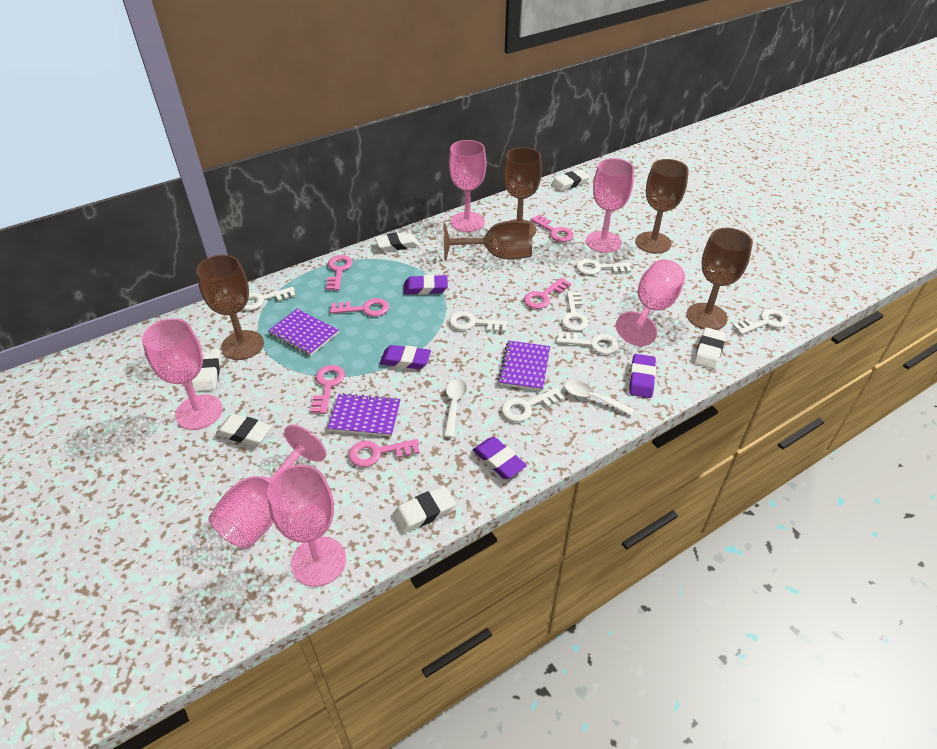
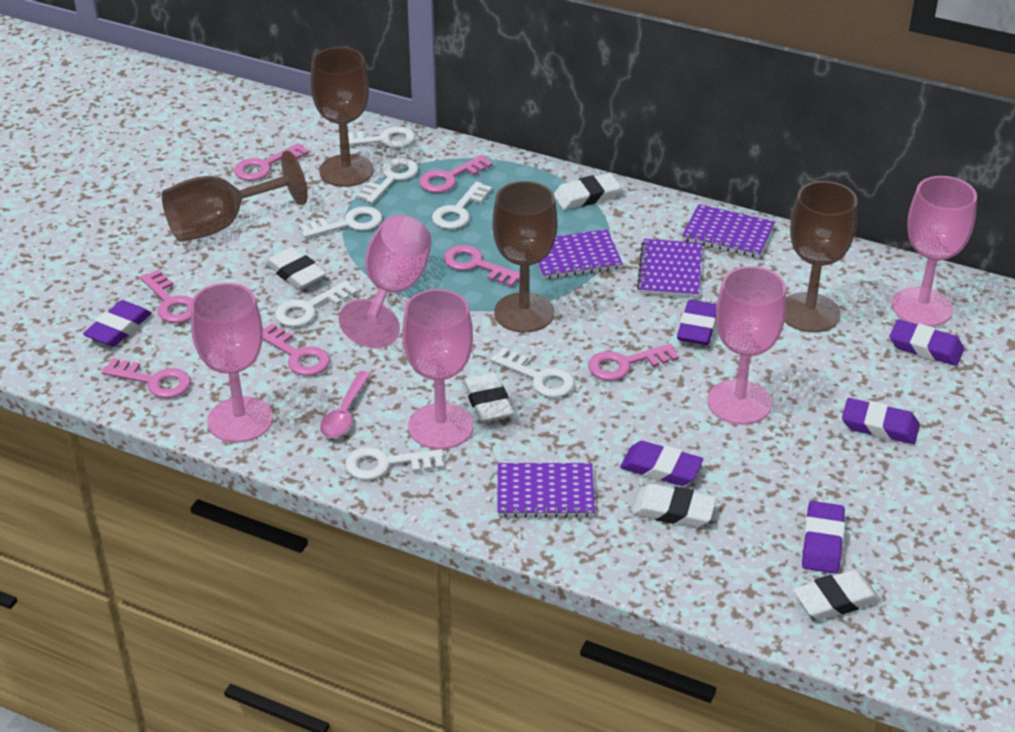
brown goblet: 5 -> 4
pink goblet: 6 -> 5
pink key: 6 -> 7
pink spoon: 0 -> 1
purple eraser: 4 -> 6
purple notebook: 3 -> 4
white eraser: 6 -> 5
white spoon: 2 -> 0

